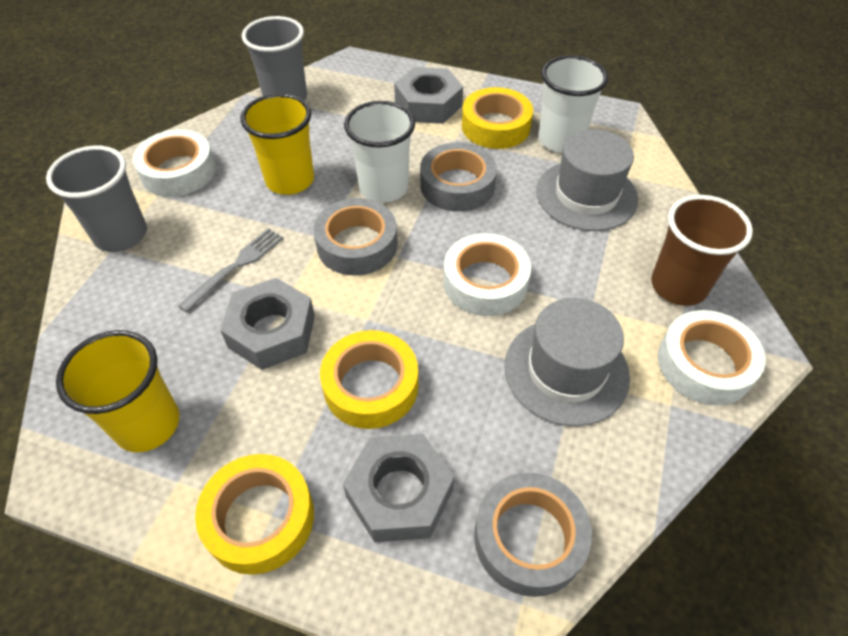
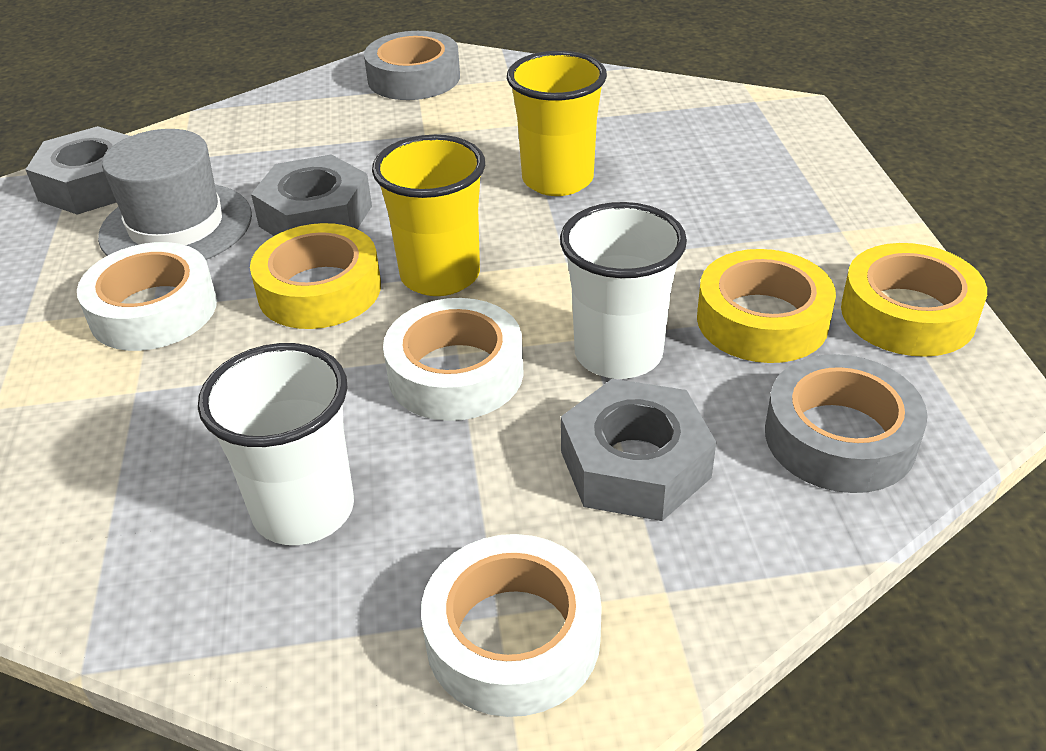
brown cup: 1 -> 0
grey cup: 2 -> 0
grey fork: 1 -> 0
grey hat: 2 -> 1
grey tape: 3 -> 2

